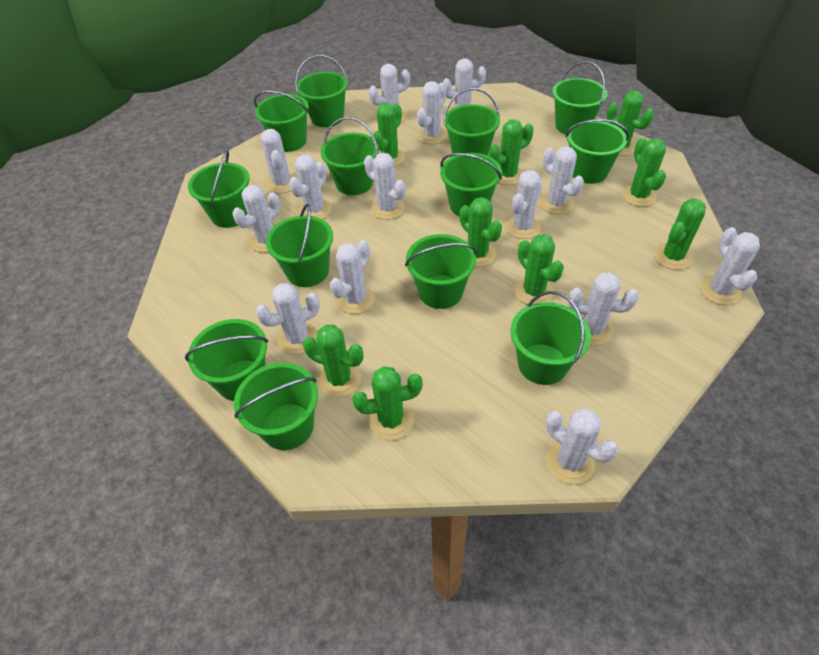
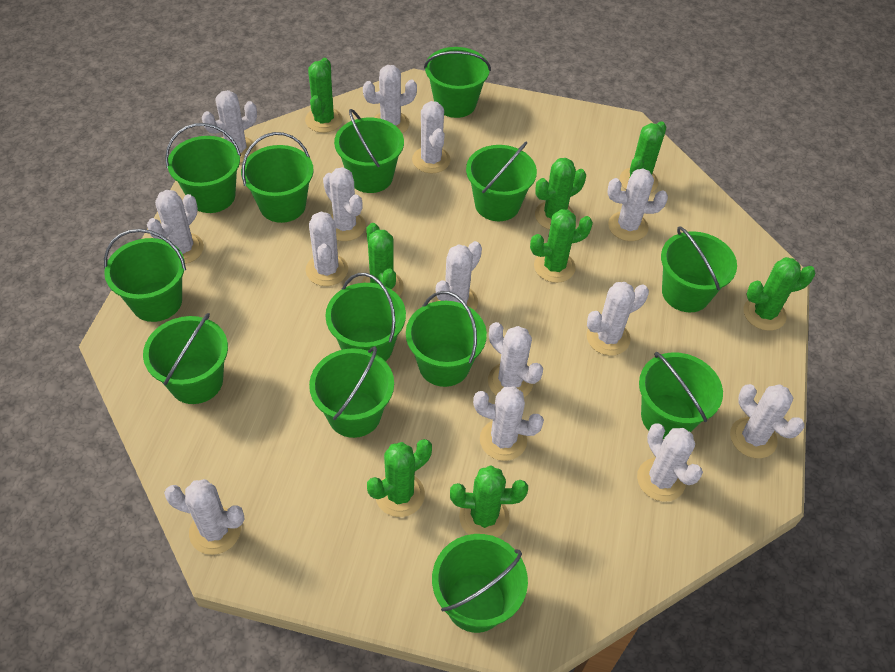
green cactus: 9 -> 8

